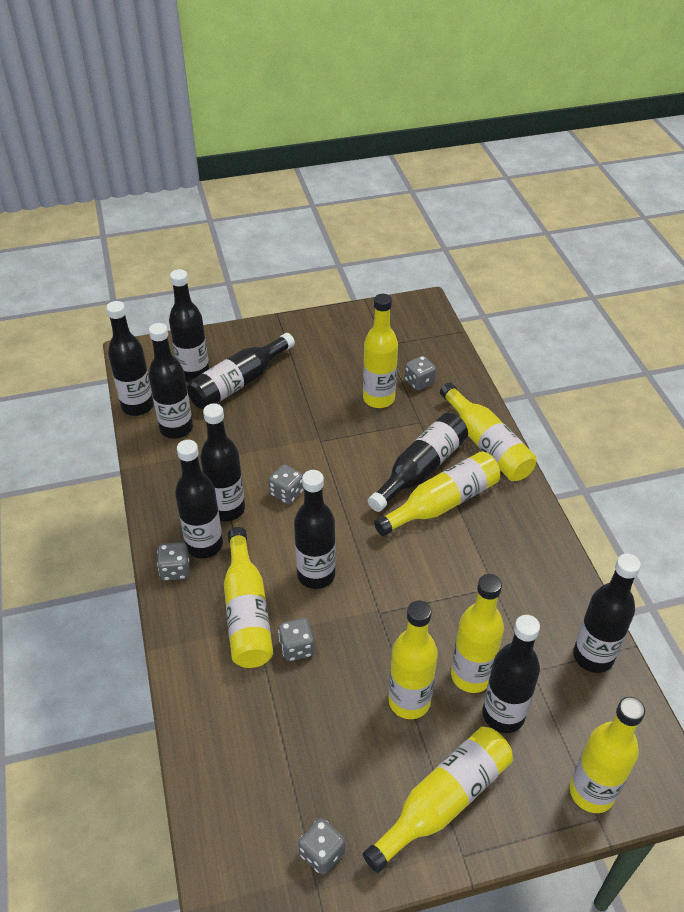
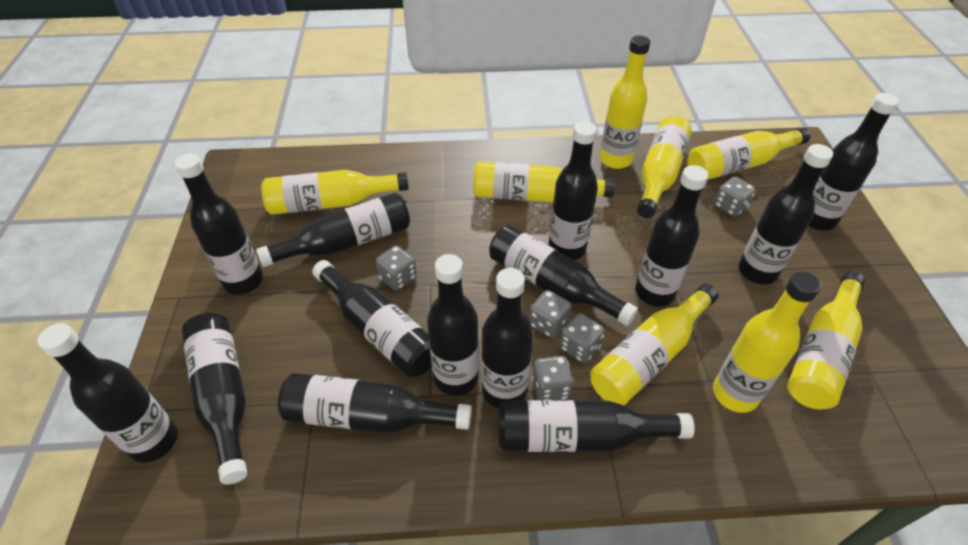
black bottle: 10 -> 14

